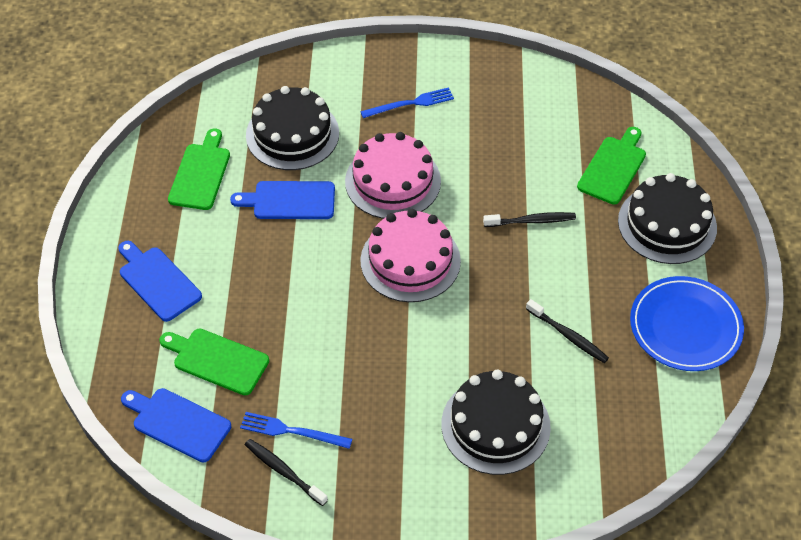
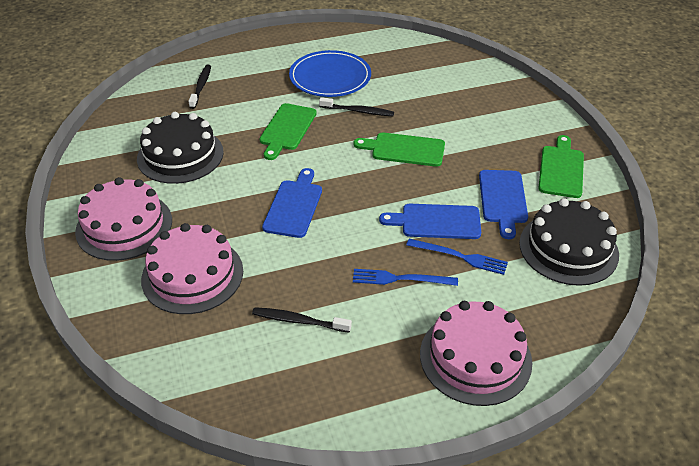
black cake: 3 -> 2
pink cake: 2 -> 3

